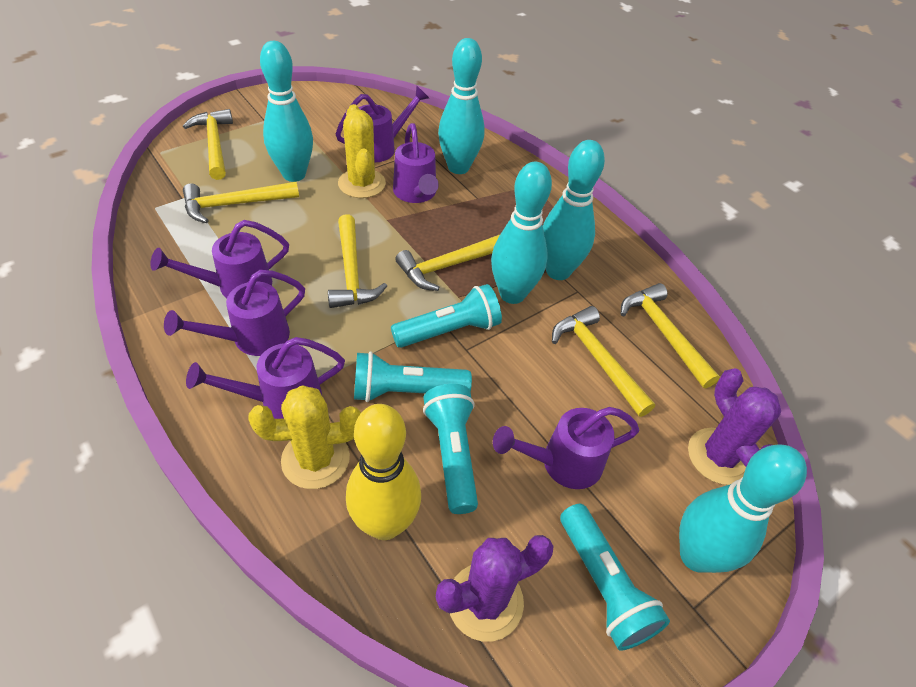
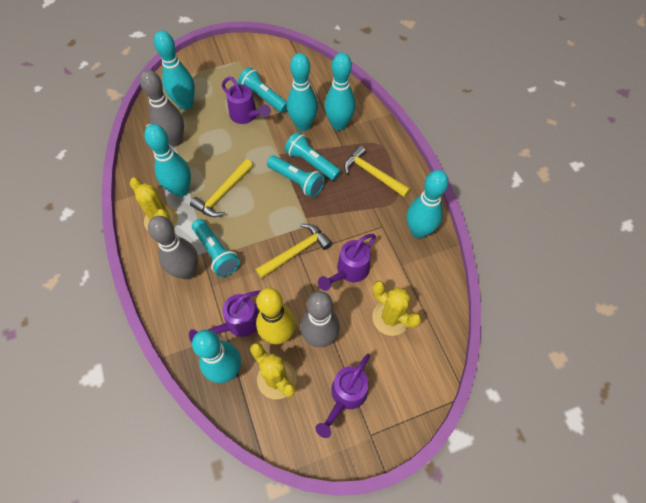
grey bowling pin: 0 -> 3
purple cactus: 2 -> 0
purple watering can: 6 -> 4
turquoise bowling pin: 5 -> 6
yellow cactus: 2 -> 3
yellow hammer: 6 -> 3

